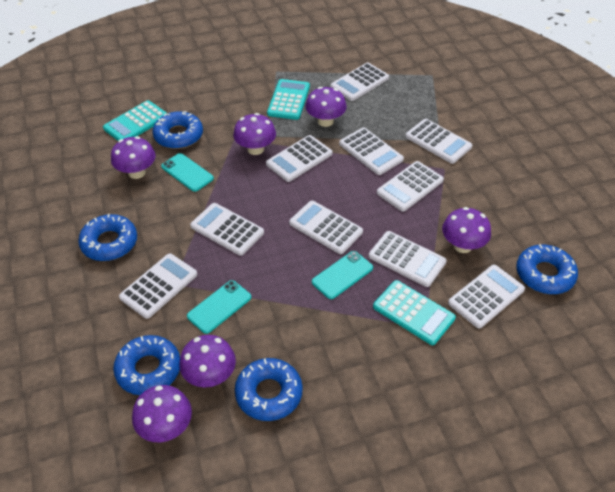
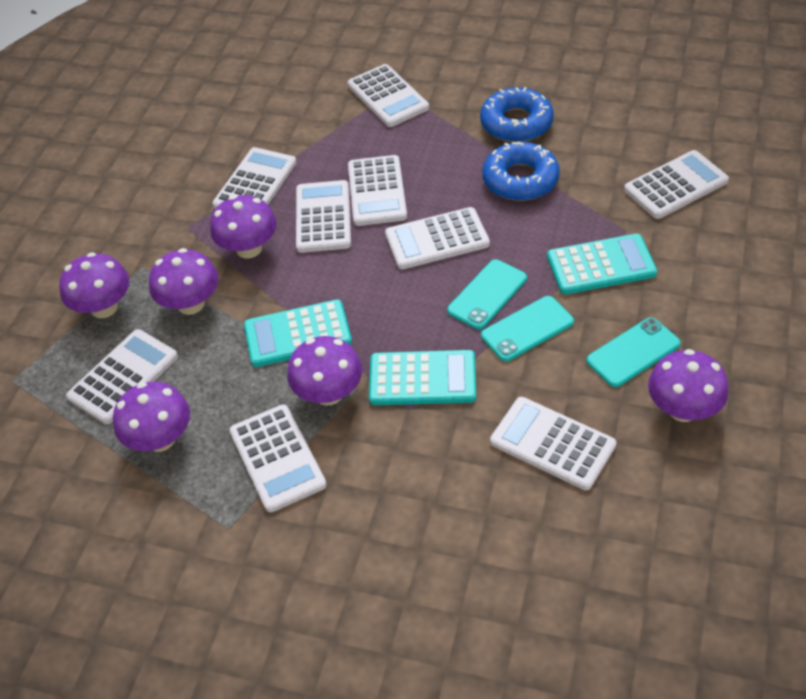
blue donut: 5 -> 2
white calculator: 10 -> 9

